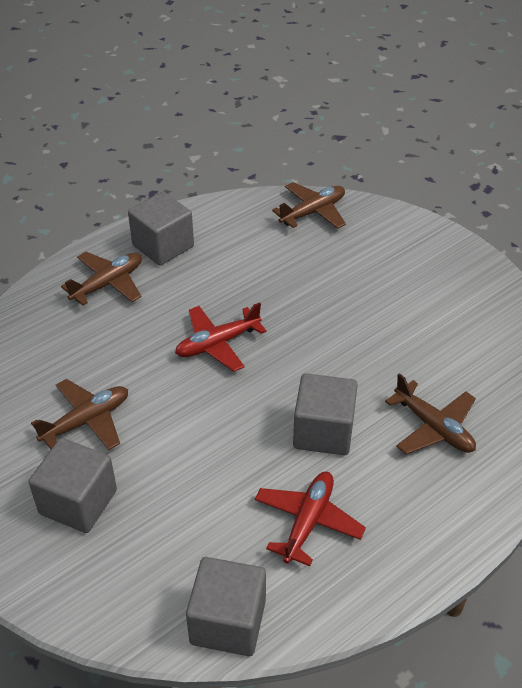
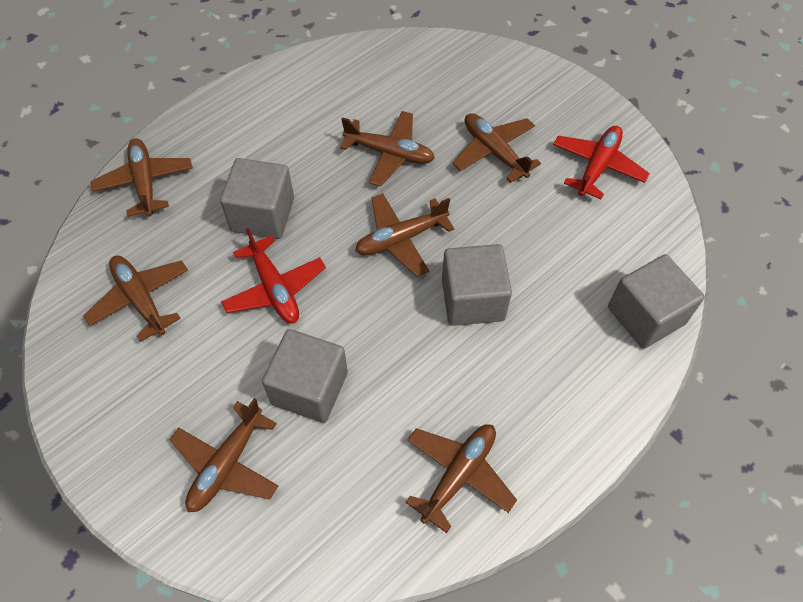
brown plane: 4 -> 7

